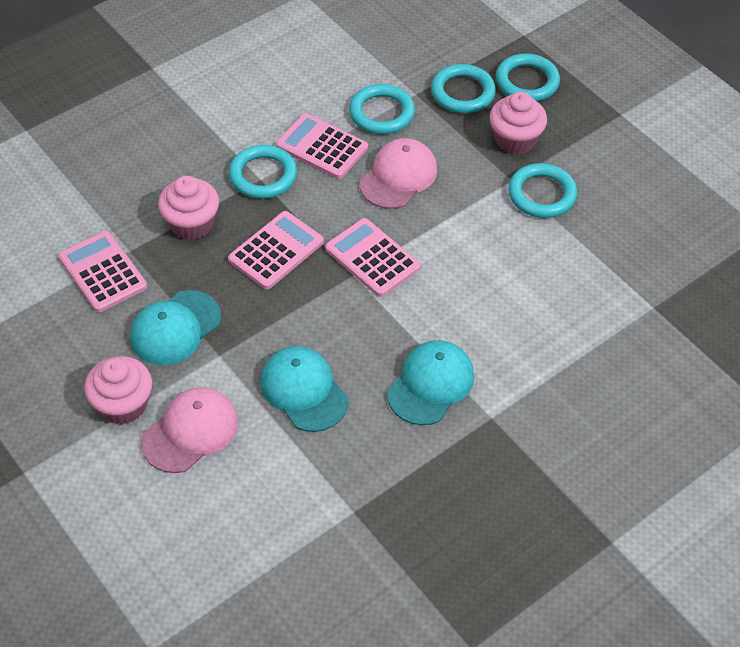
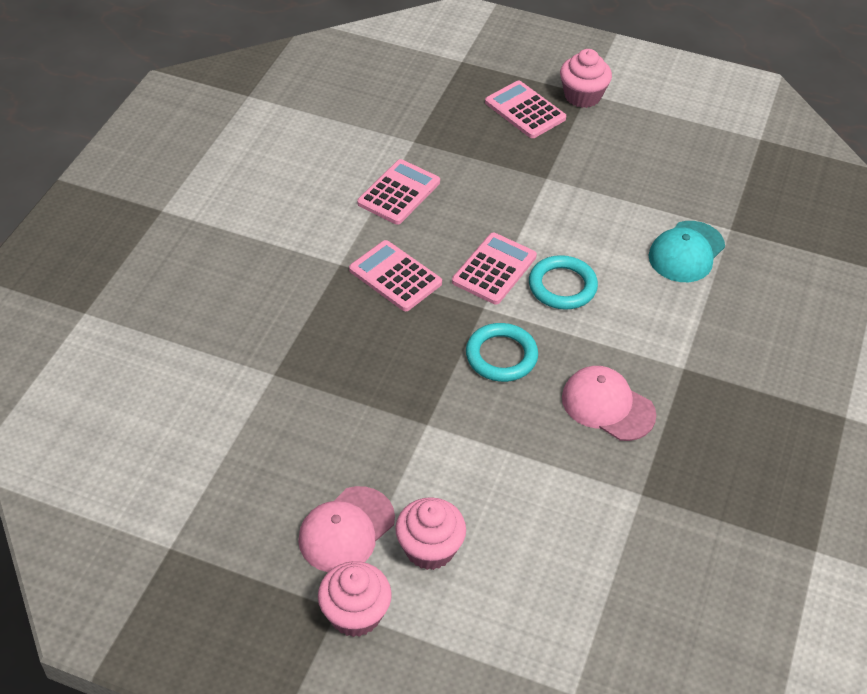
turquoise cap: 3 -> 1
turquoise ring: 5 -> 2

